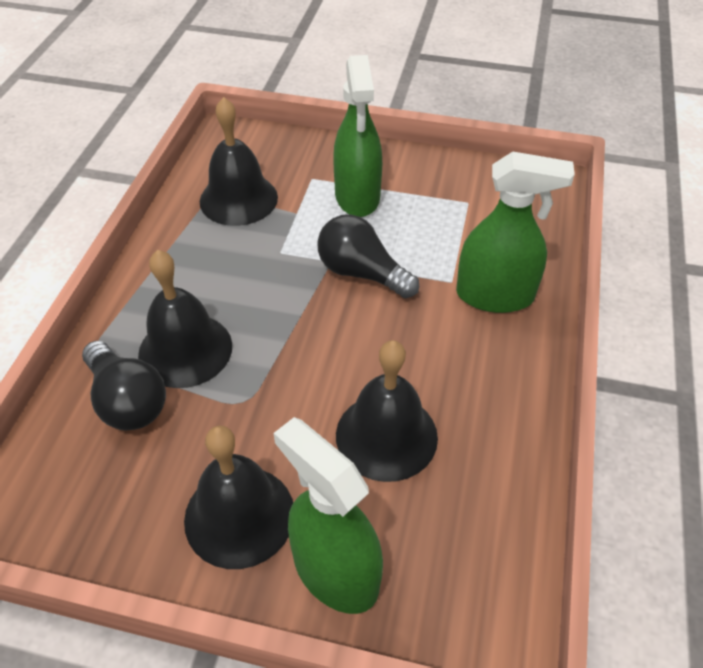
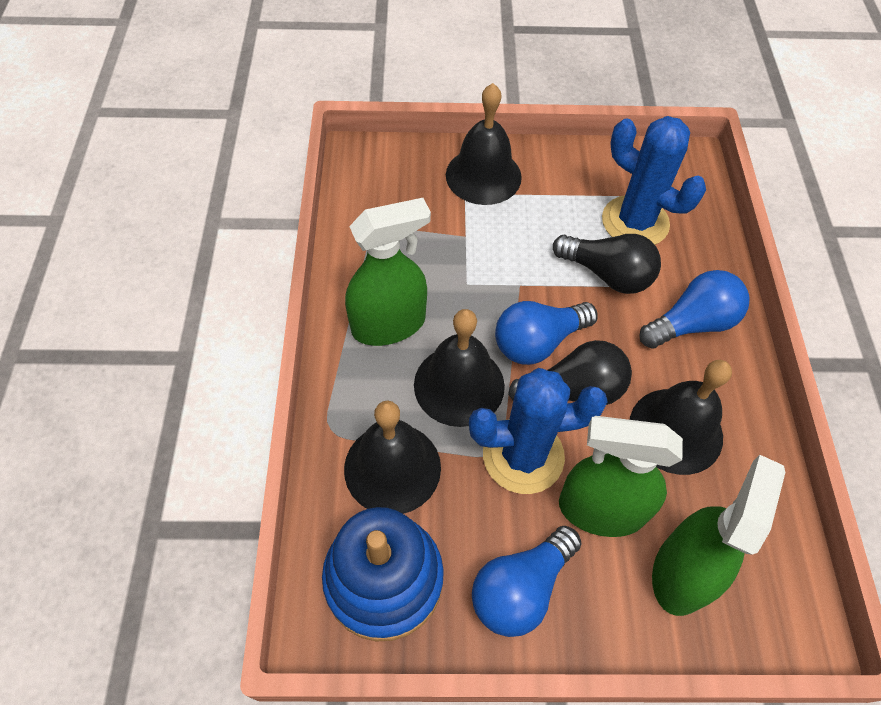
blue cactus: 0 -> 2
blue light bulb: 0 -> 3
blue stacking toy: 0 -> 1

